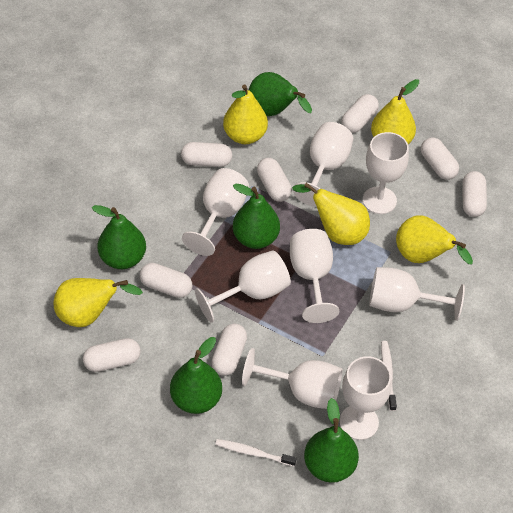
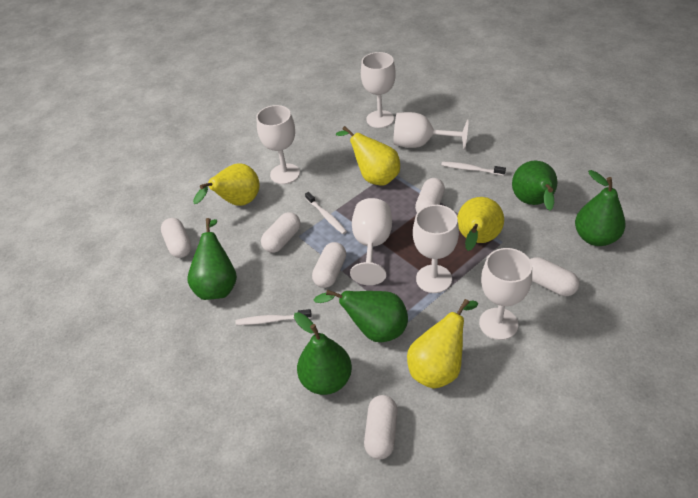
white capsule: 8 -> 6
white goblet: 8 -> 6
white toothbrush: 2 -> 3
yellow pear: 5 -> 4

